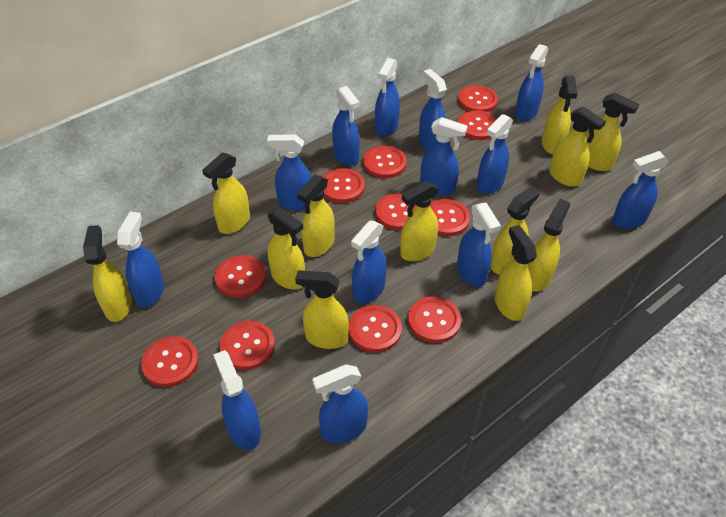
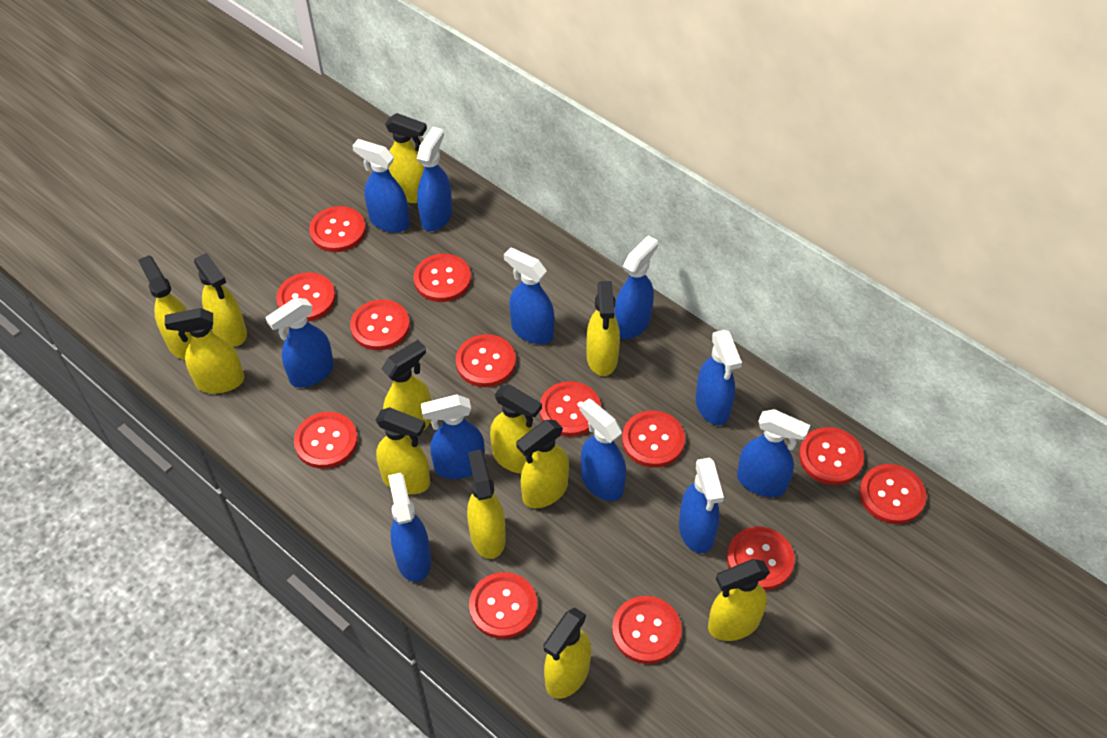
blue spray bottle: 13 -> 11
red button: 11 -> 13

